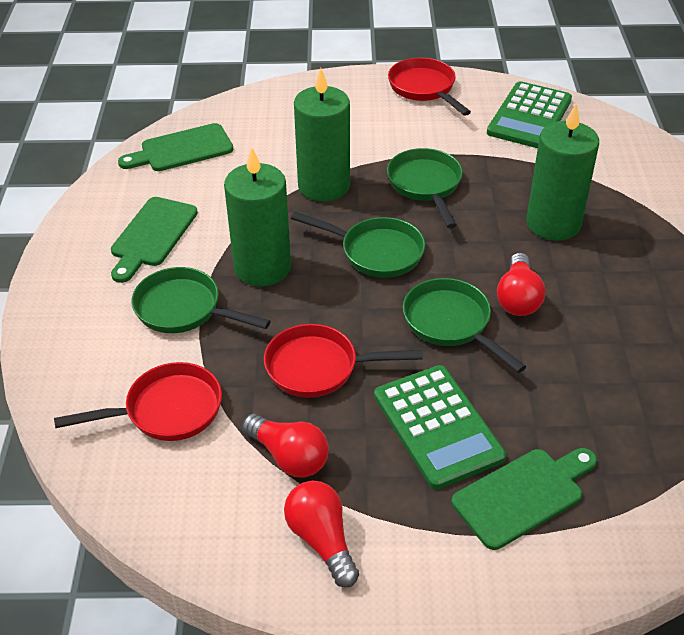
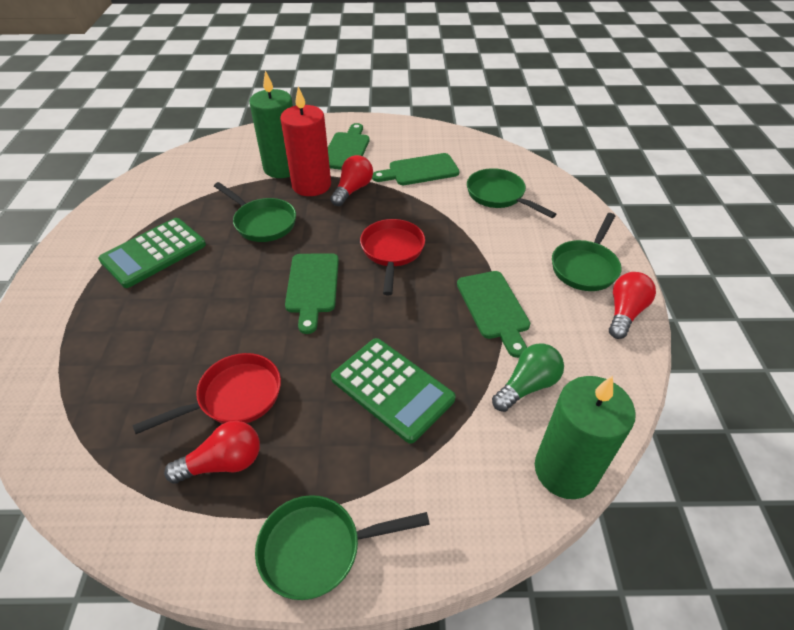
green candle: 3 -> 2
green cutting board: 3 -> 4
green light bulb: 0 -> 1
red candle: 0 -> 1
red pan: 3 -> 2

